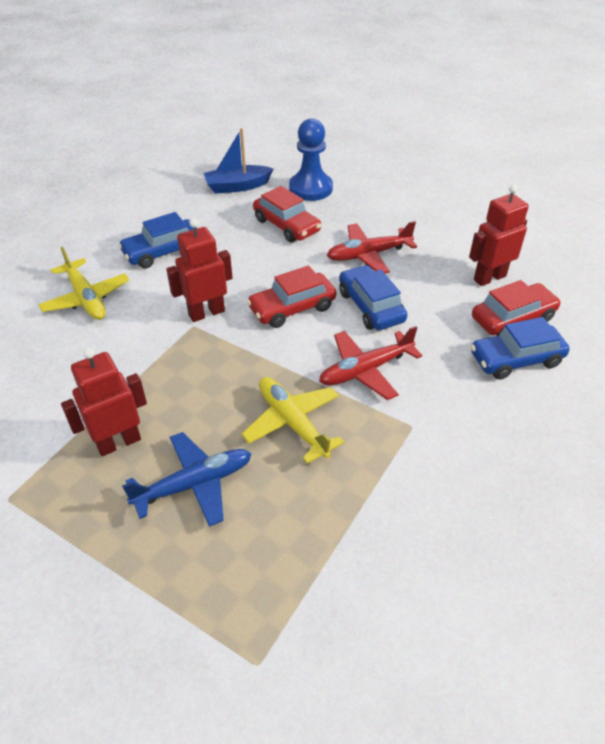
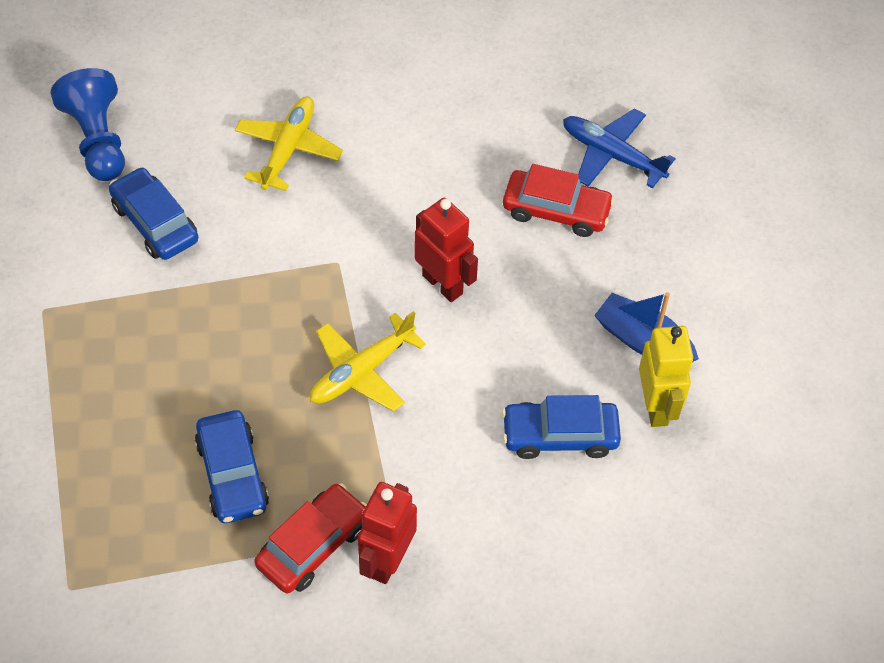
red car: 3 -> 2
red plane: 2 -> 0
red robot: 3 -> 2
yellow robot: 0 -> 1

